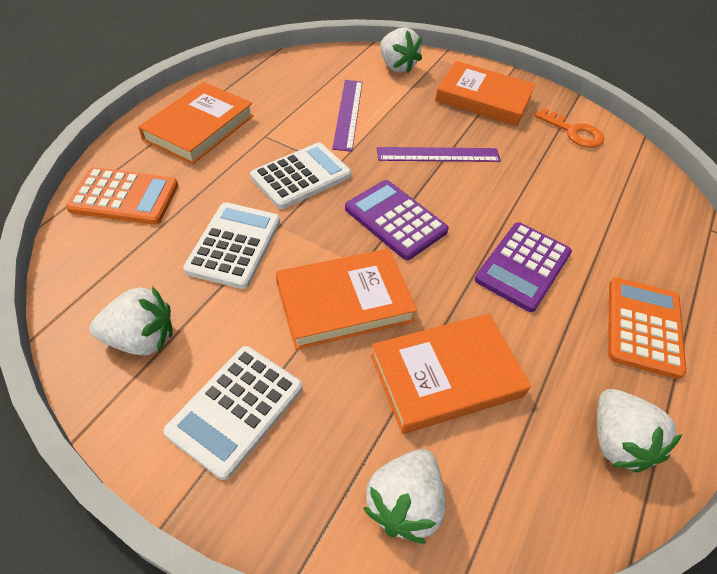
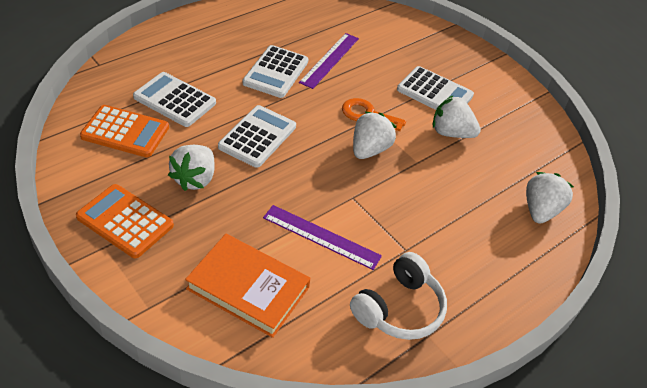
orange book: 4 -> 1
purple calculator: 2 -> 0
white calculator: 3 -> 4
white headphones: 0 -> 1

